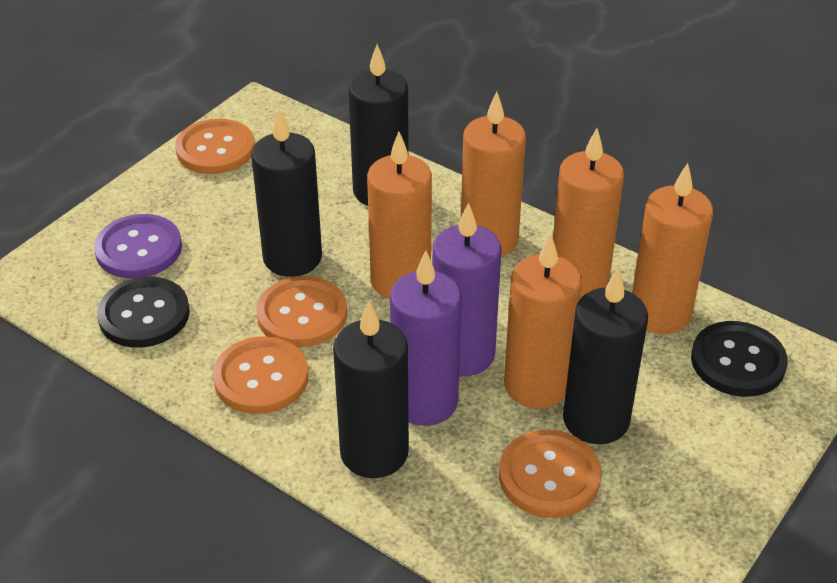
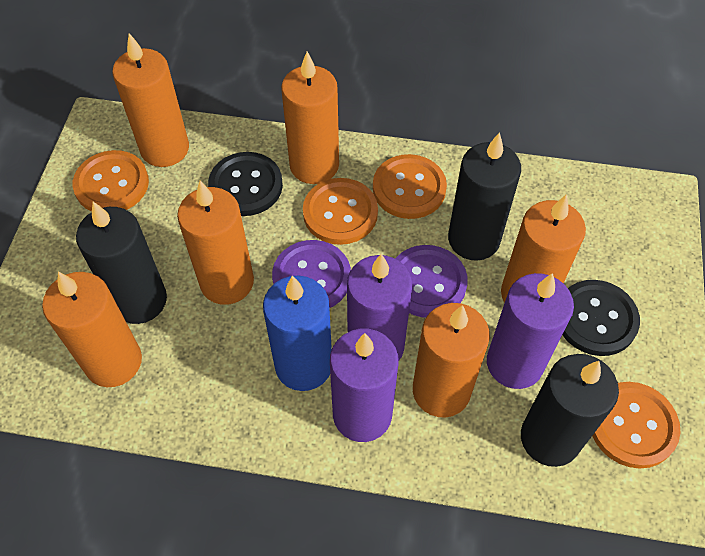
black candle: 4 -> 3
blue candle: 0 -> 1
orange candle: 5 -> 6
purple button: 1 -> 2
purple candle: 2 -> 3

